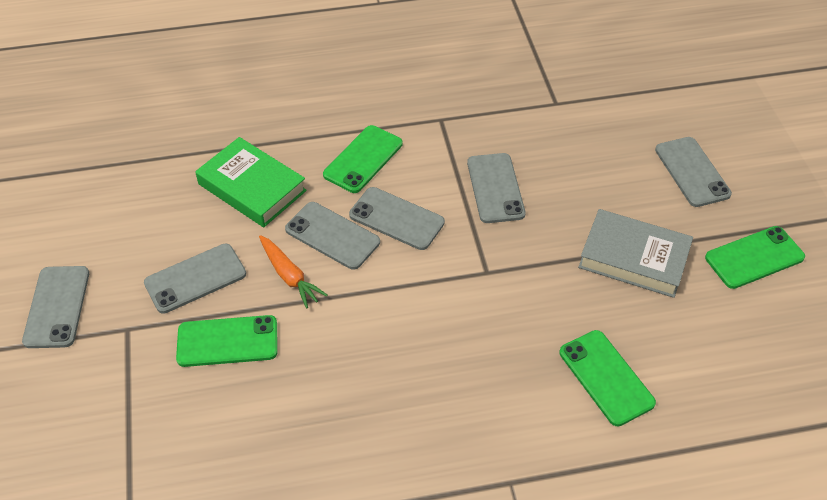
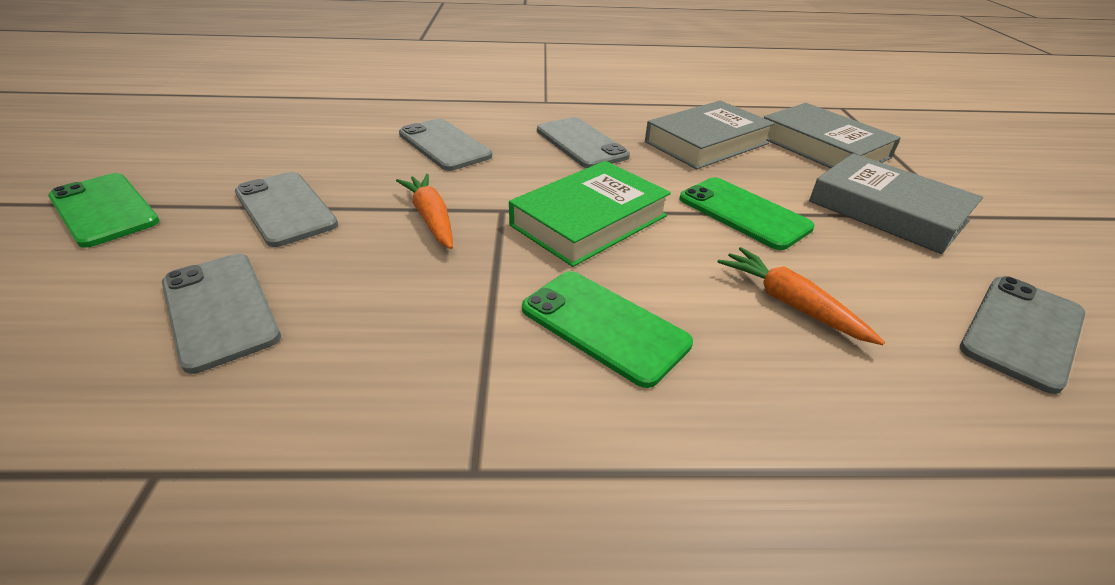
green phone: 4 -> 3
grey book: 1 -> 3
grey phone: 6 -> 5
orange carrot: 1 -> 2

